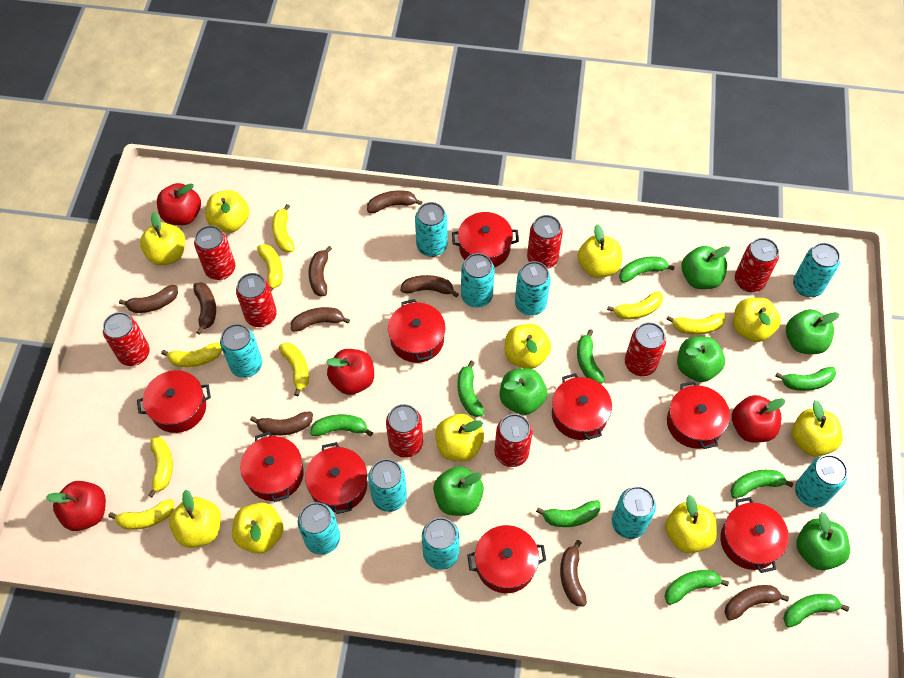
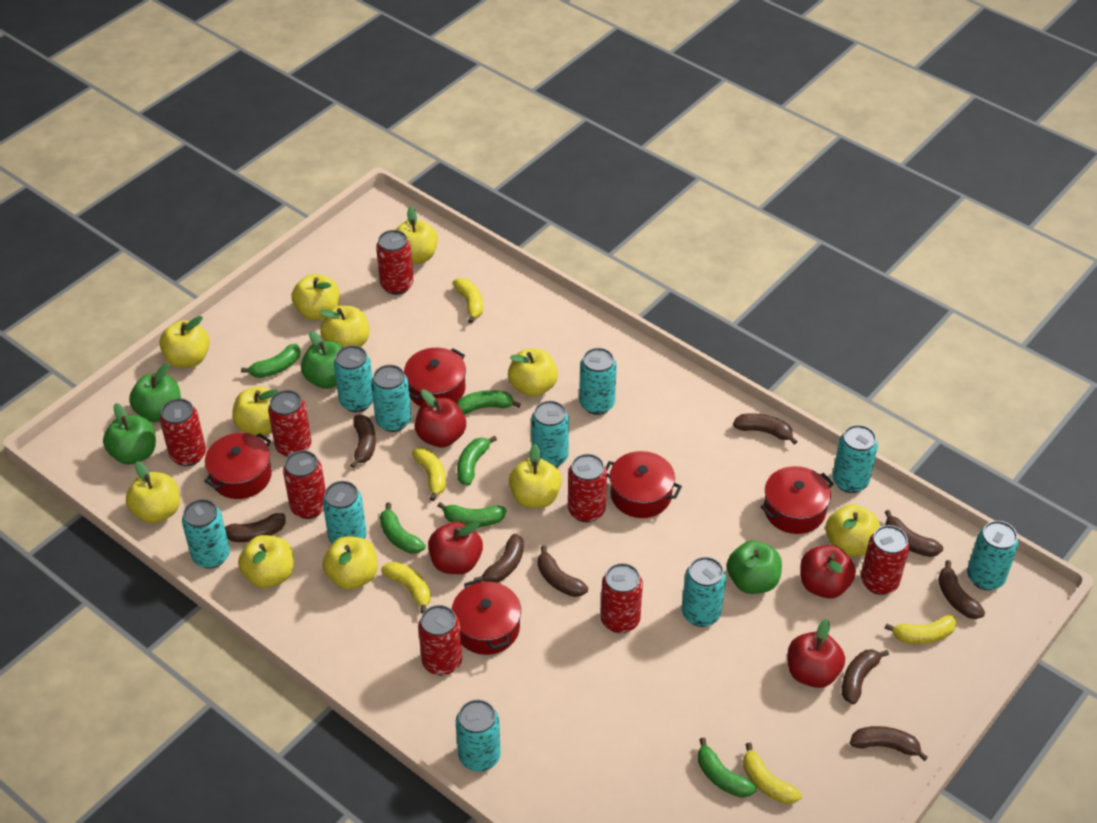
green apple: 6 -> 4
green banana: 9 -> 6
red pot: 9 -> 5
yellow apple: 10 -> 11
yellow banana: 8 -> 5

